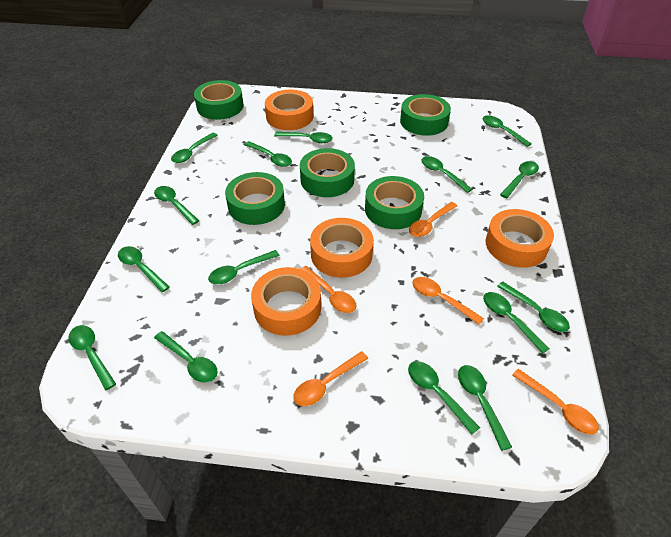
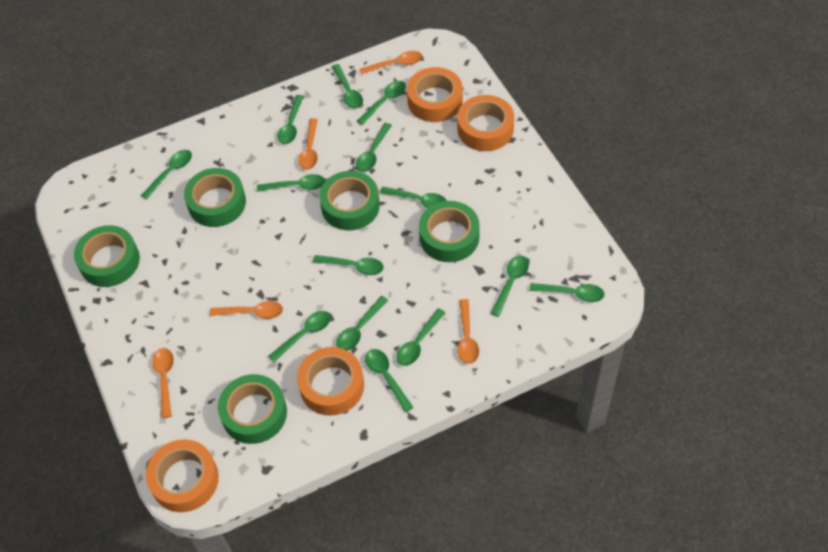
green spoon: 15 -> 14

